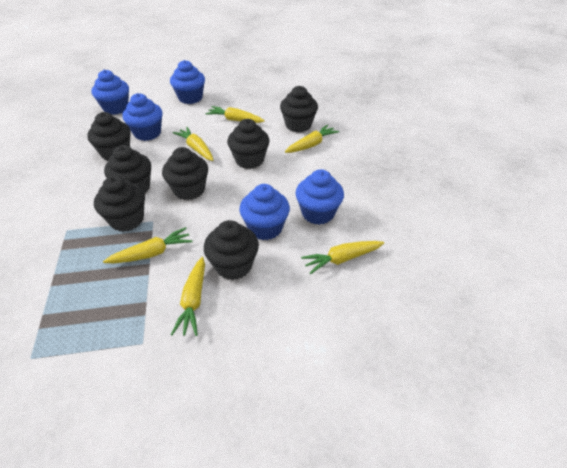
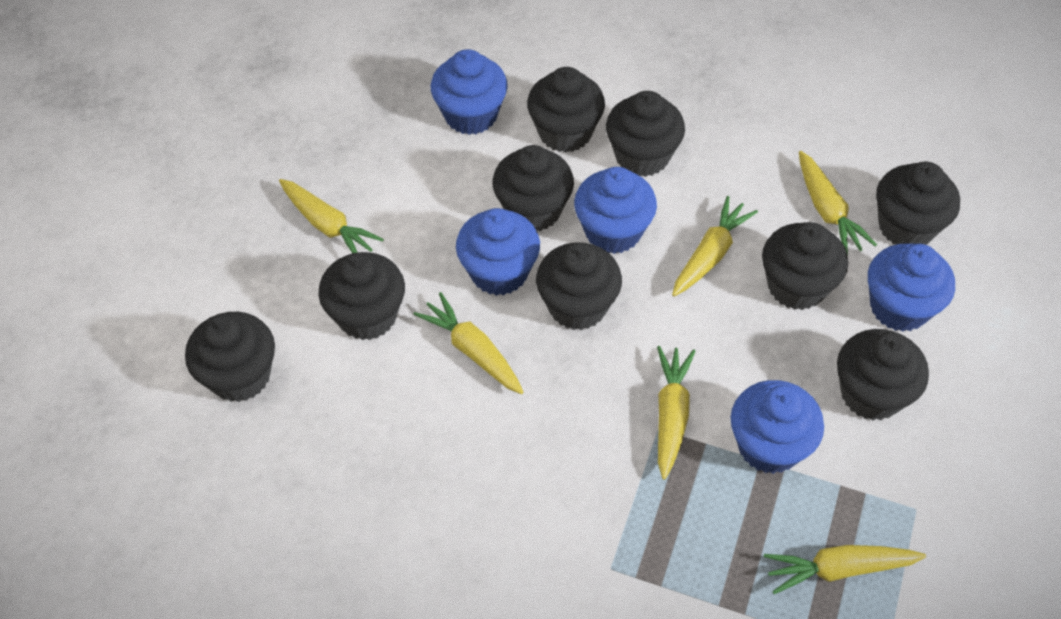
black cupcake: 7 -> 9

